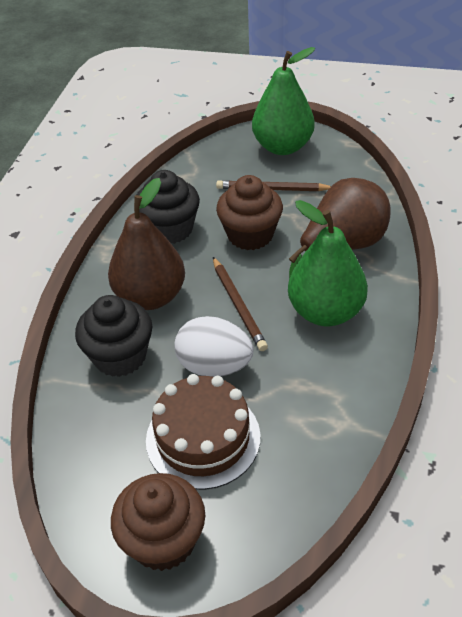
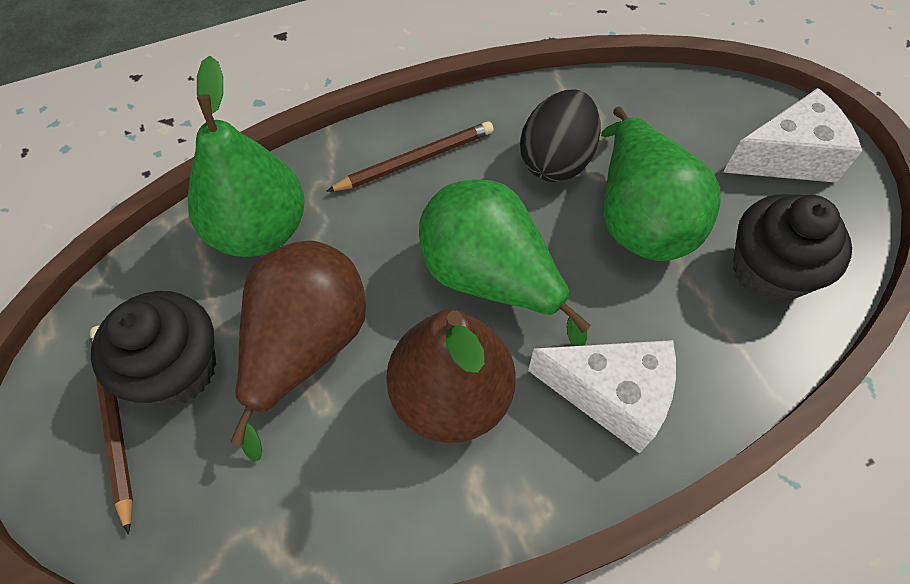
black egg: 0 -> 1
brown cake: 1 -> 0
brown cupcake: 2 -> 0
green pear: 2 -> 3
white cheese: 0 -> 2
white egg: 1 -> 0

